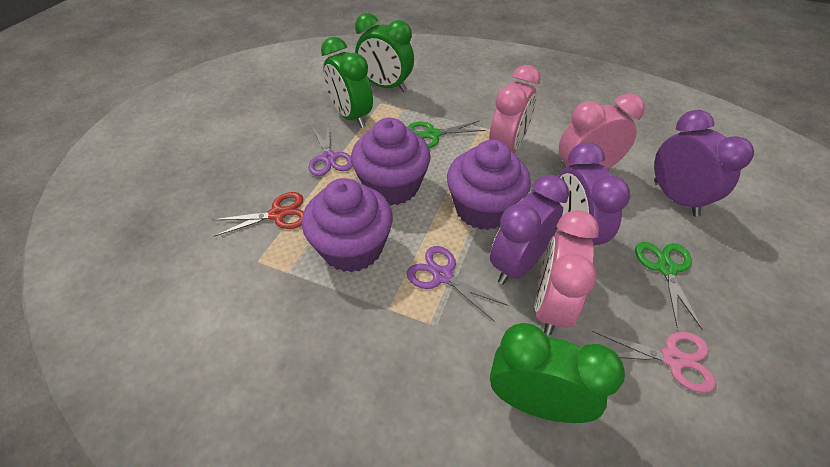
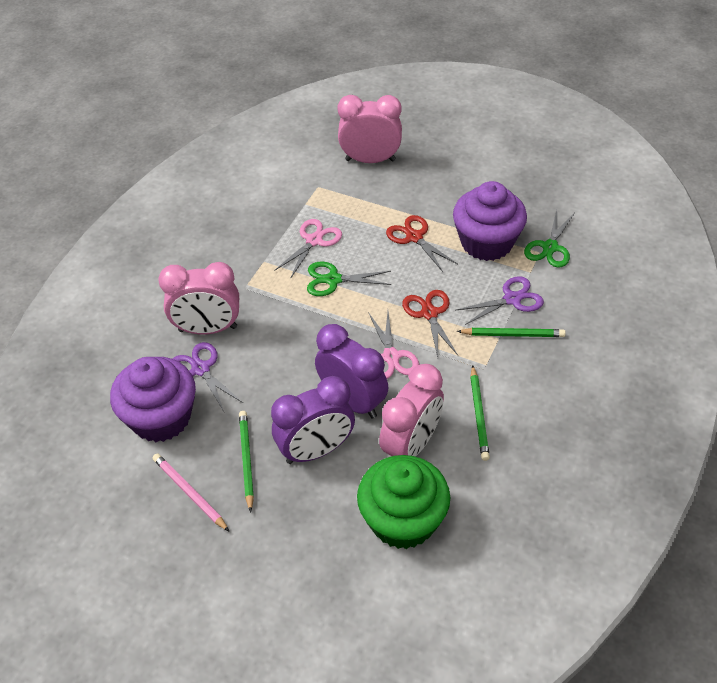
green clock: 3 -> 0
green cupcake: 0 -> 1
green pencil: 0 -> 3
pink pencil: 0 -> 1
pink scissors: 1 -> 2
purple clock: 3 -> 2
purple cupcake: 3 -> 2
red scissors: 1 -> 2

